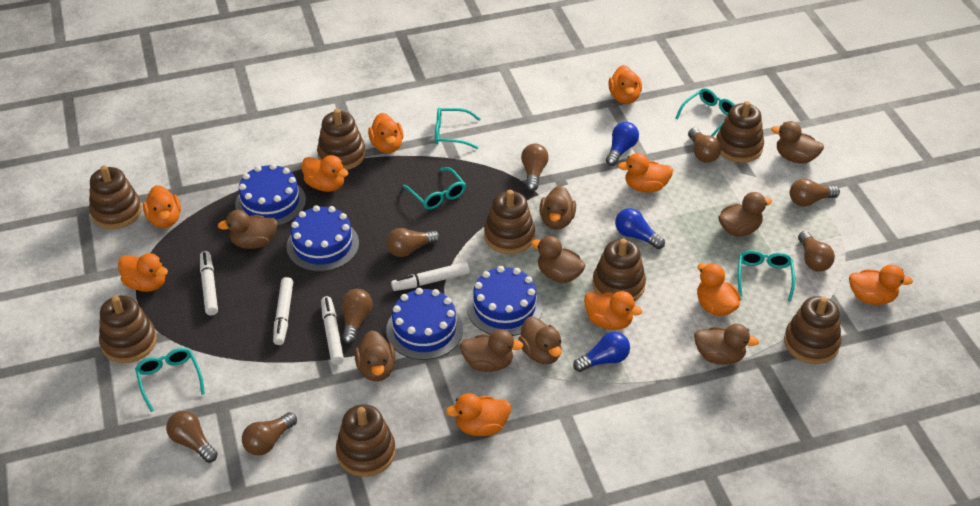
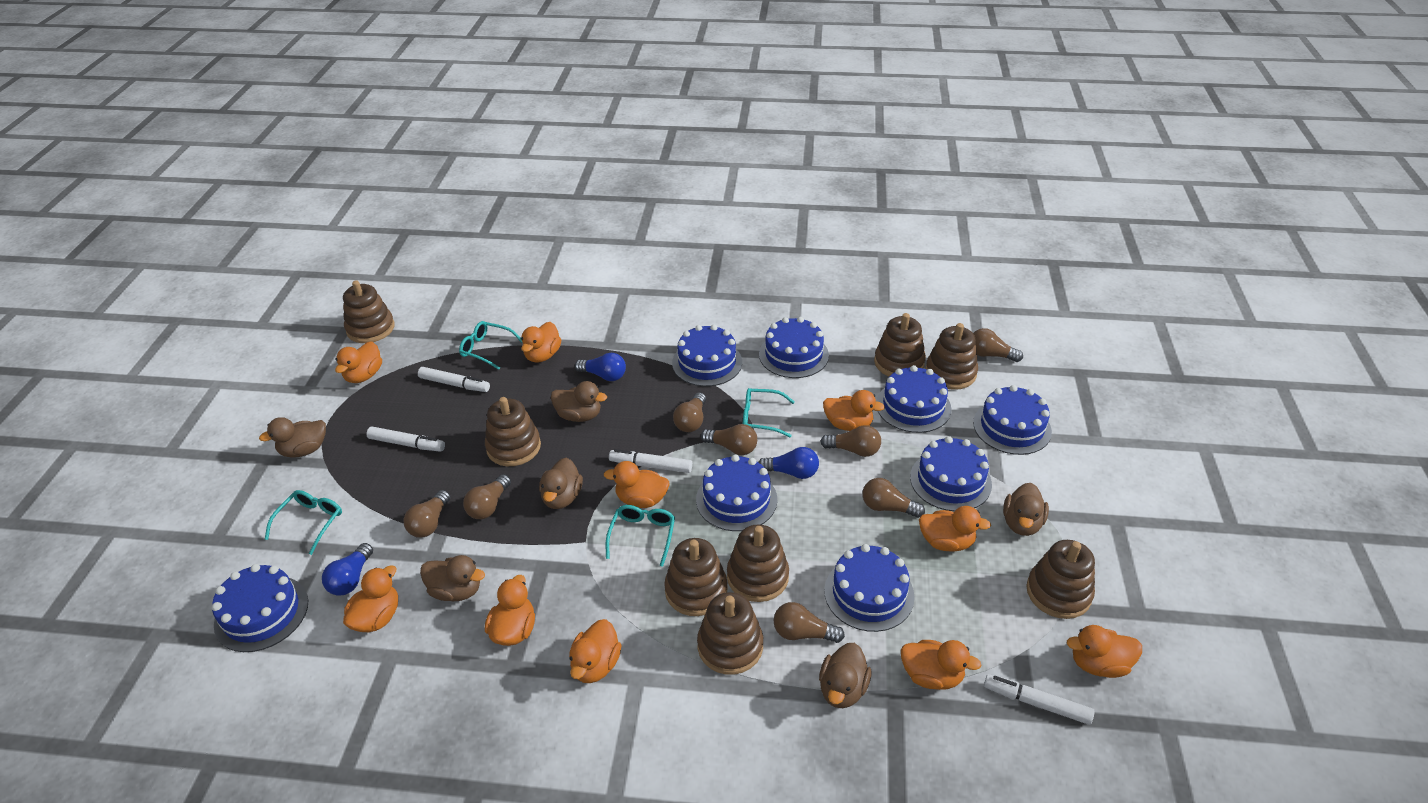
blue cake: 4 -> 8
brown duck: 9 -> 6
turquoise glasses: 5 -> 4

